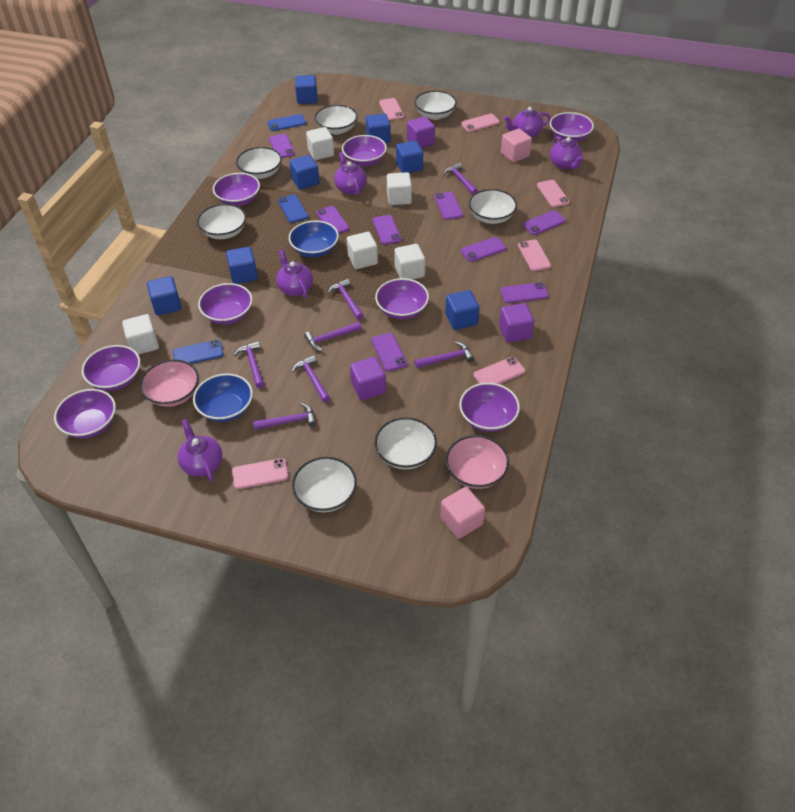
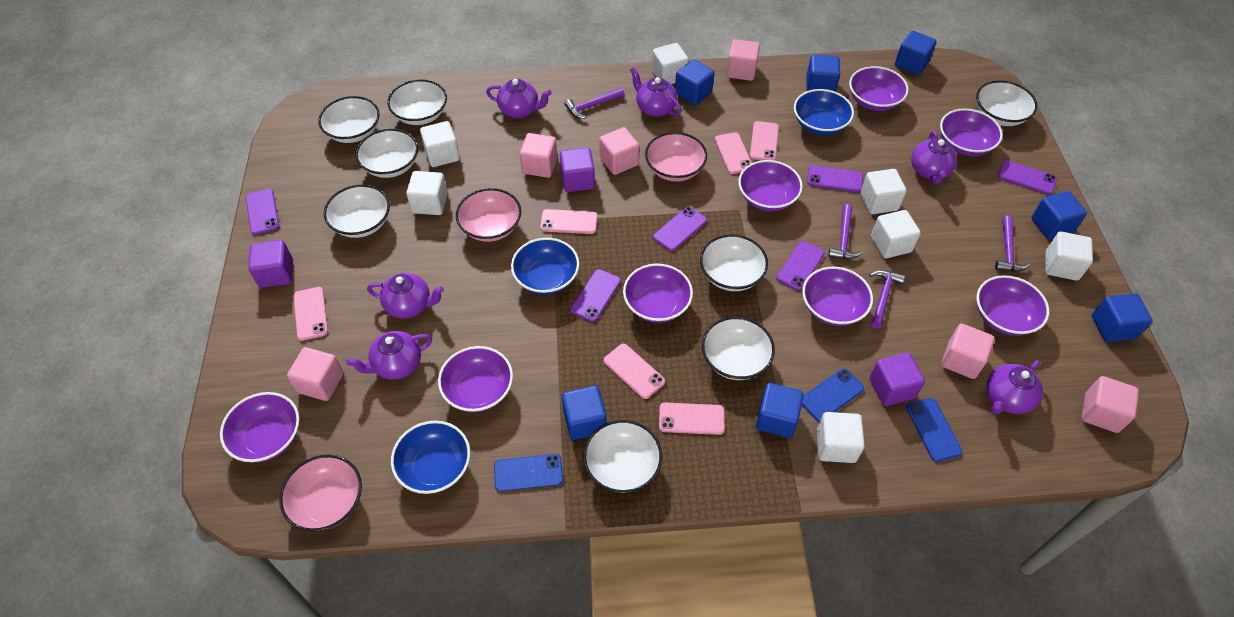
blue bowl: 2 -> 3
pink bowl: 2 -> 3
pink cube: 2 -> 6
purple hammer: 7 -> 4
purple phone: 8 -> 6
purple teapot: 5 -> 6
white bowl: 7 -> 8
white cube: 5 -> 7

